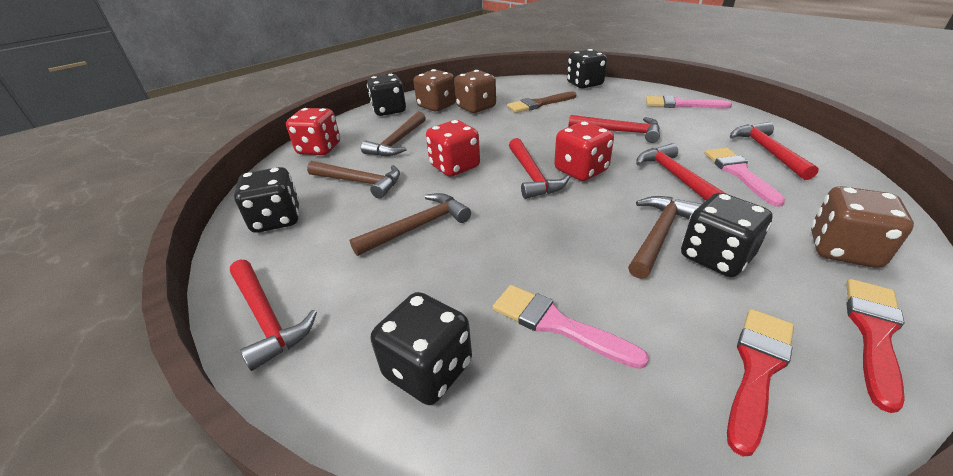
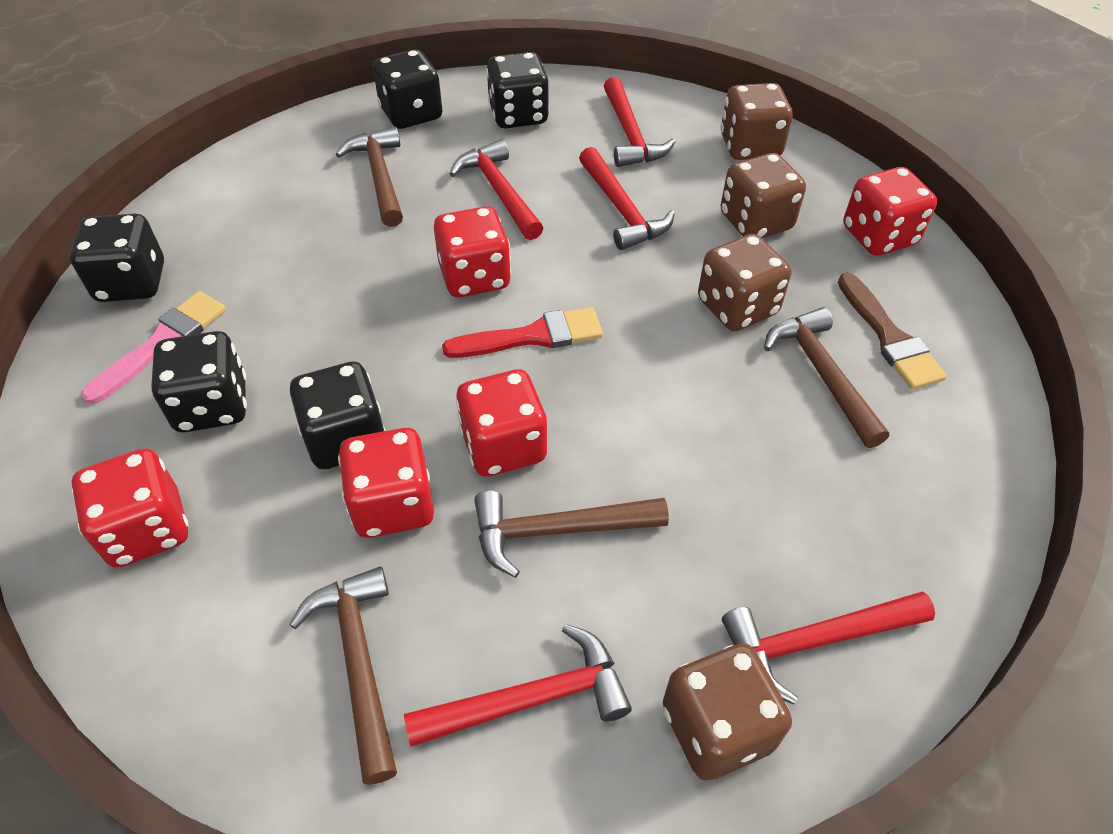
brown dice: 3 -> 4
pink brush: 3 -> 1
red brush: 2 -> 1
red dice: 3 -> 5

